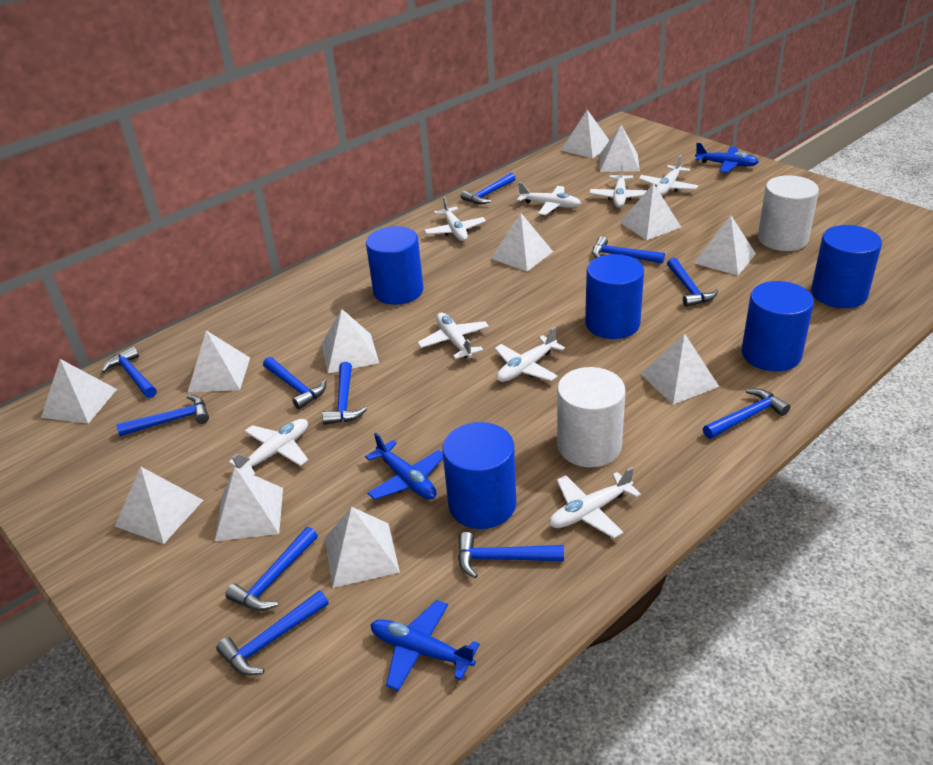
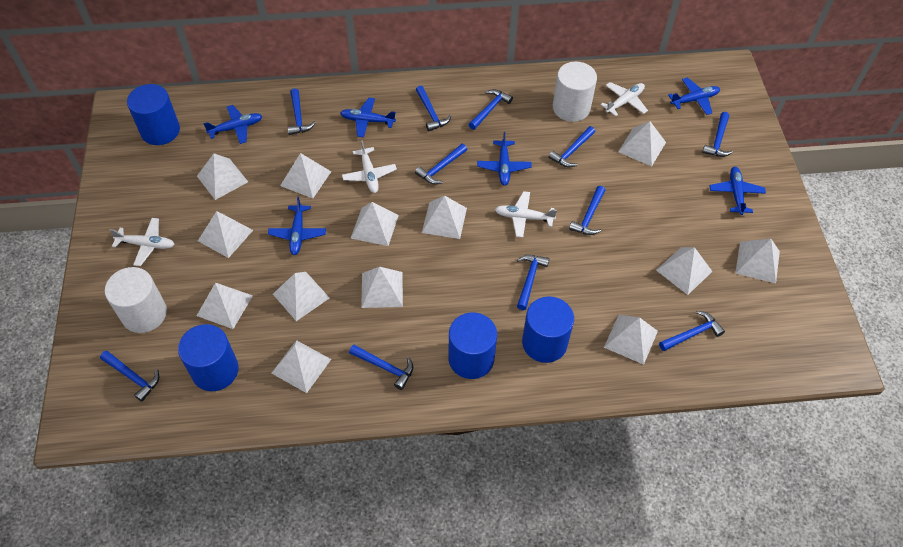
blue cylinder: 5 -> 4
blue plane: 3 -> 6
white plane: 8 -> 4
white pyramid: 12 -> 13

